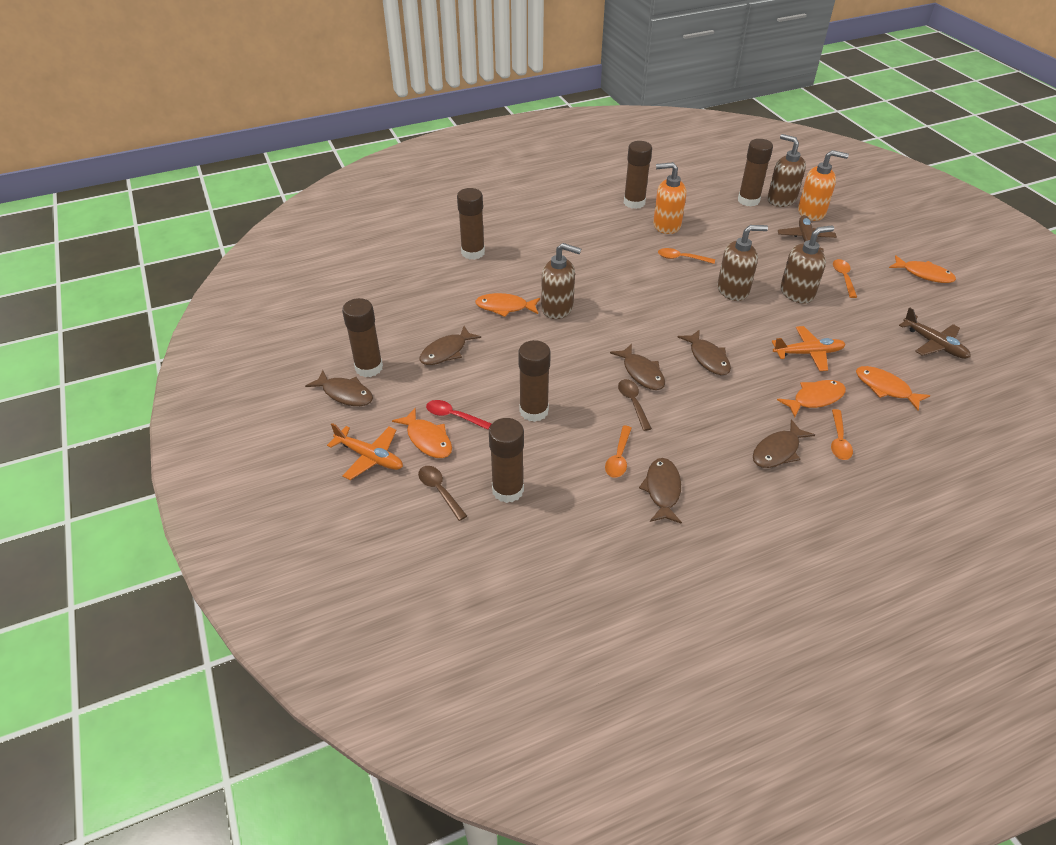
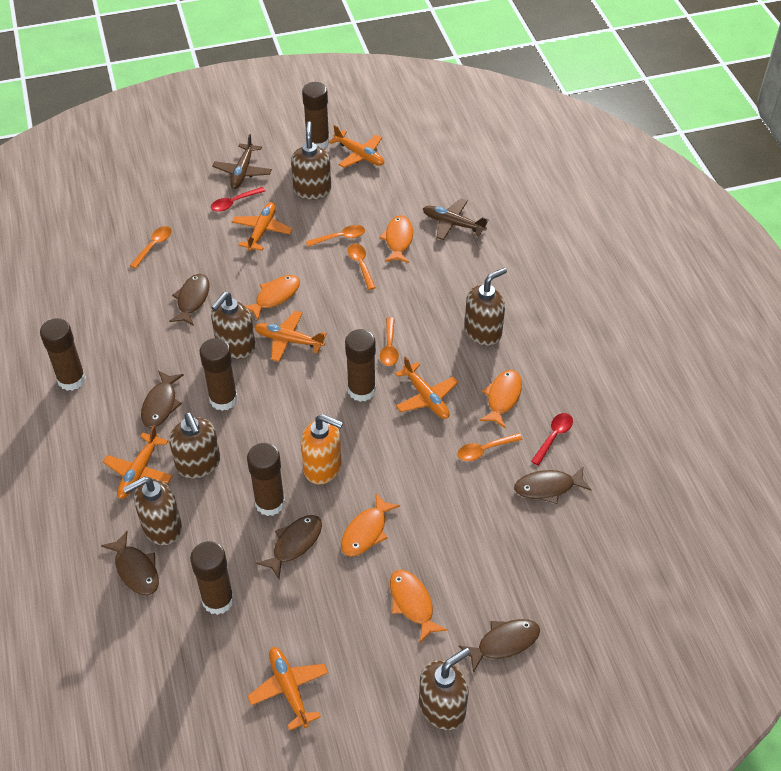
brown soap dispenser: 4 -> 6
brown spoon: 2 -> 0
orange plane: 2 -> 6
orange soap dispenser: 2 -> 1
orange spoon: 4 -> 5
red spoon: 1 -> 2

